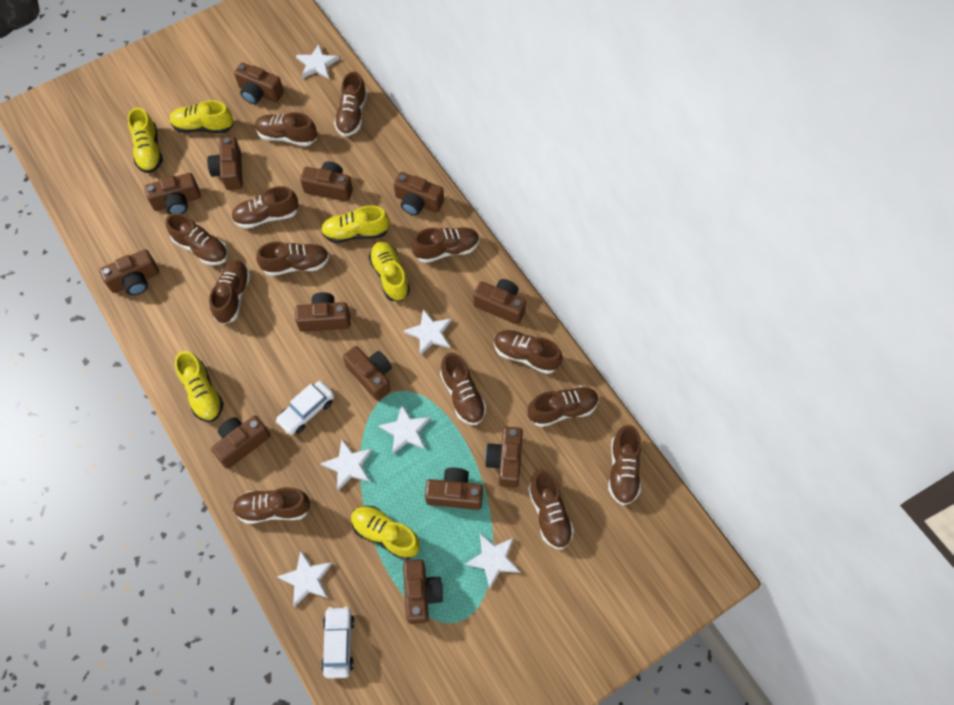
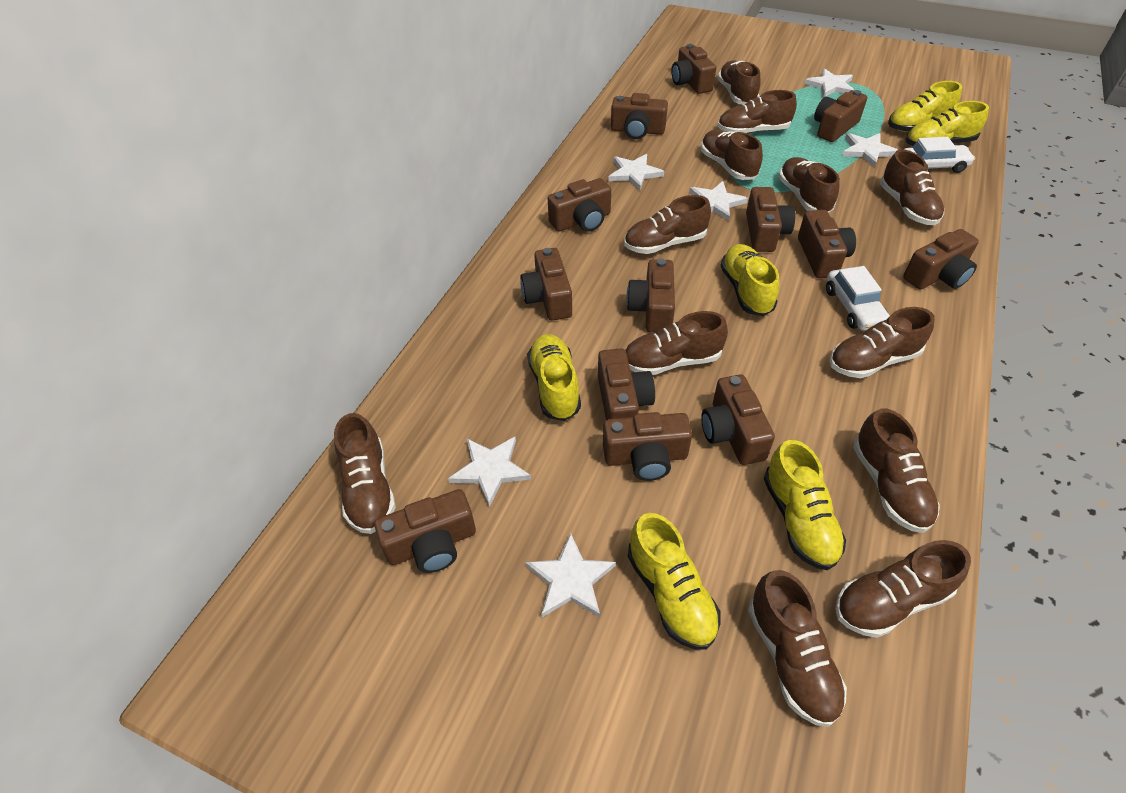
brown shoe: 13 -> 12

